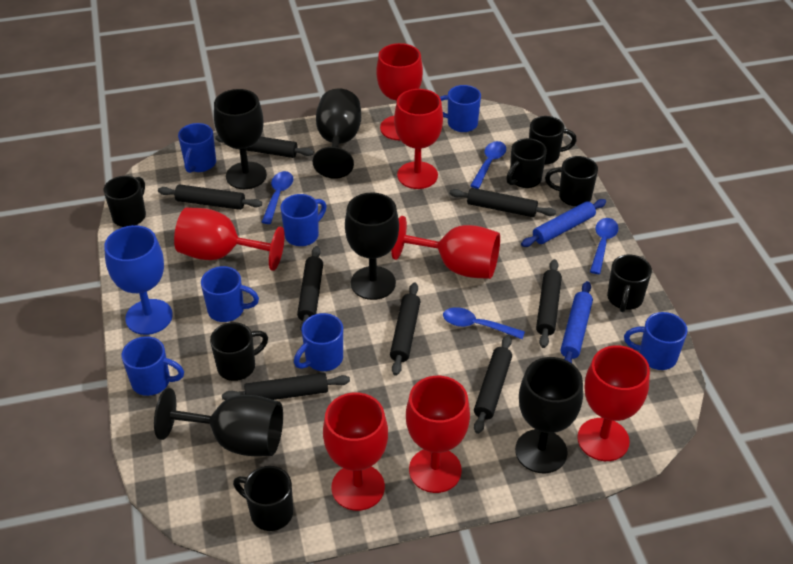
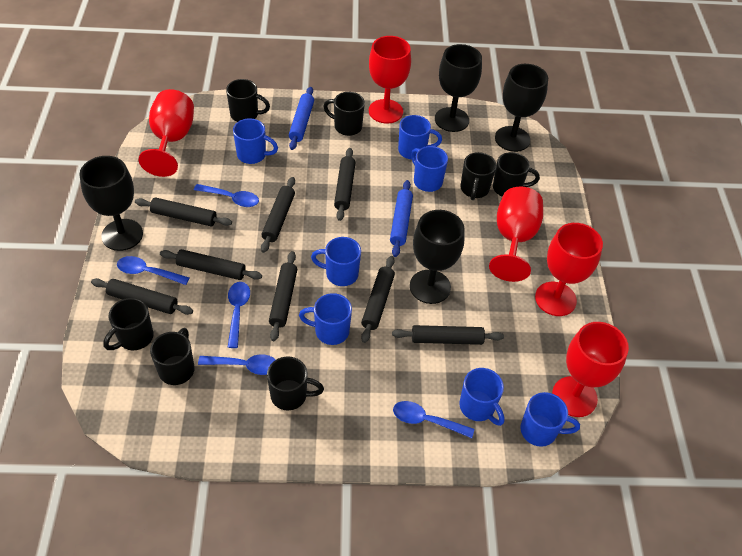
black goblet: 5 -> 4
blue goblet: 1 -> 0
blue spoon: 4 -> 5
red goblet: 7 -> 5

